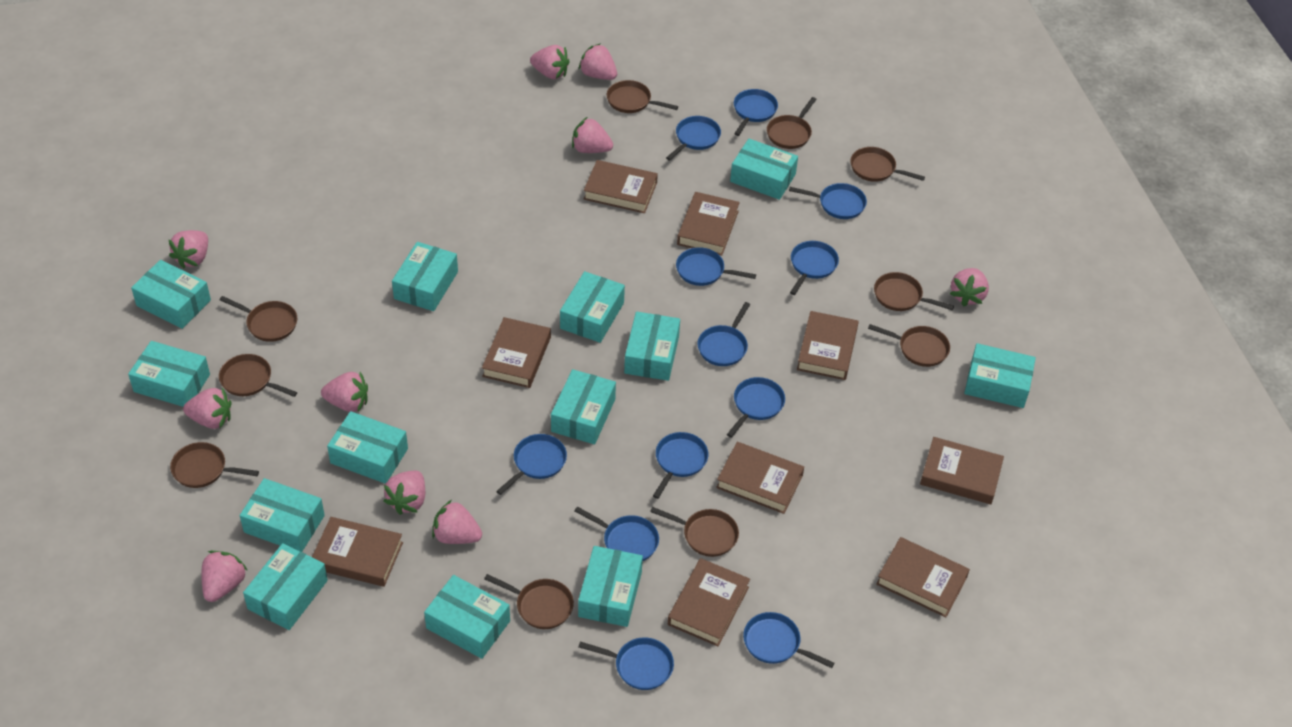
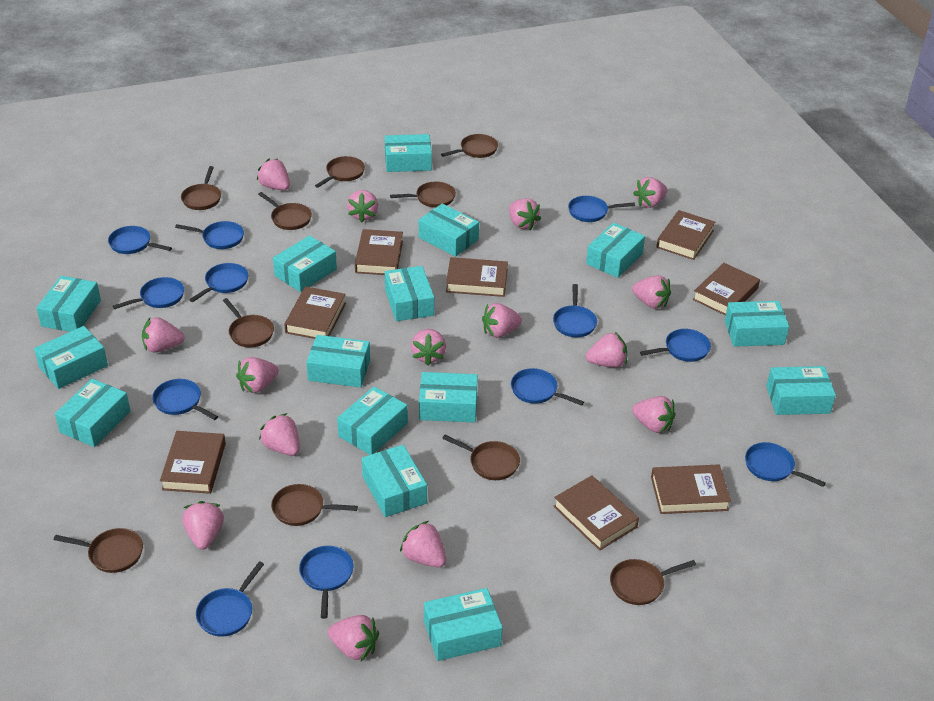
brown book: 9 -> 8
pink strawberry: 10 -> 15
turquoise box: 13 -> 15

